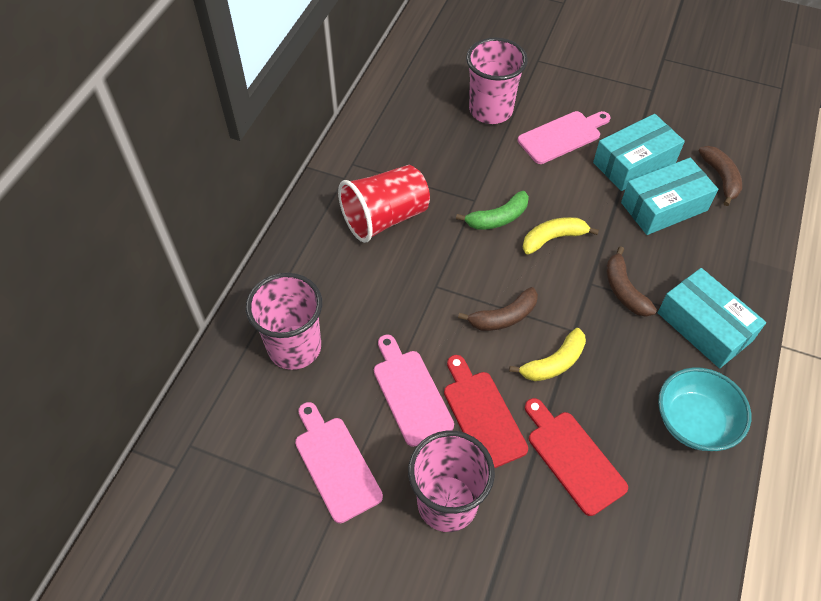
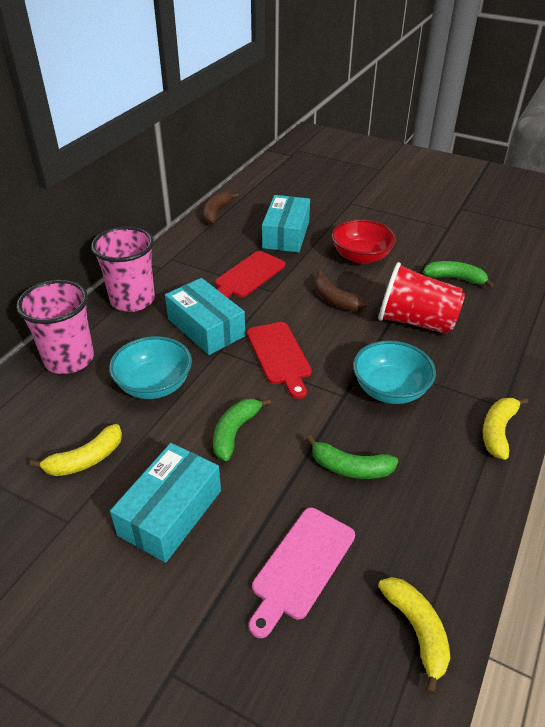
brown banana: 3 -> 2
green banana: 1 -> 3
pink cup: 3 -> 2
pink cutting board: 3 -> 1
red bowl: 0 -> 1
turquoise bowl: 1 -> 2
yellow banana: 2 -> 3

